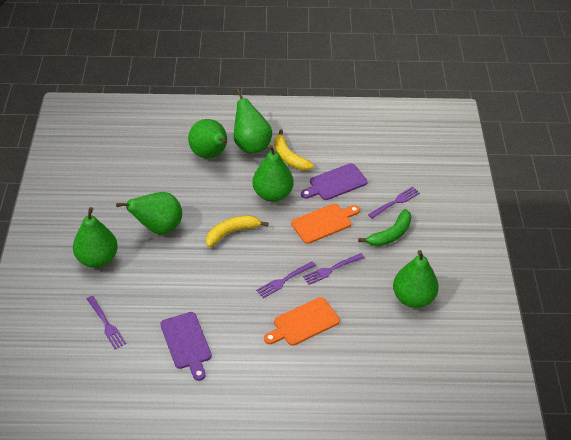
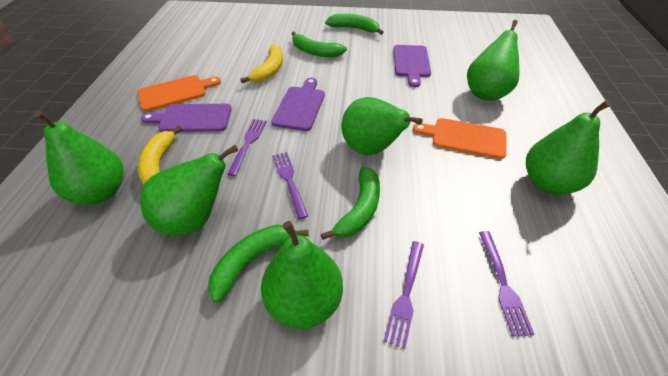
green banana: 1 -> 4
purple cutting board: 2 -> 3

